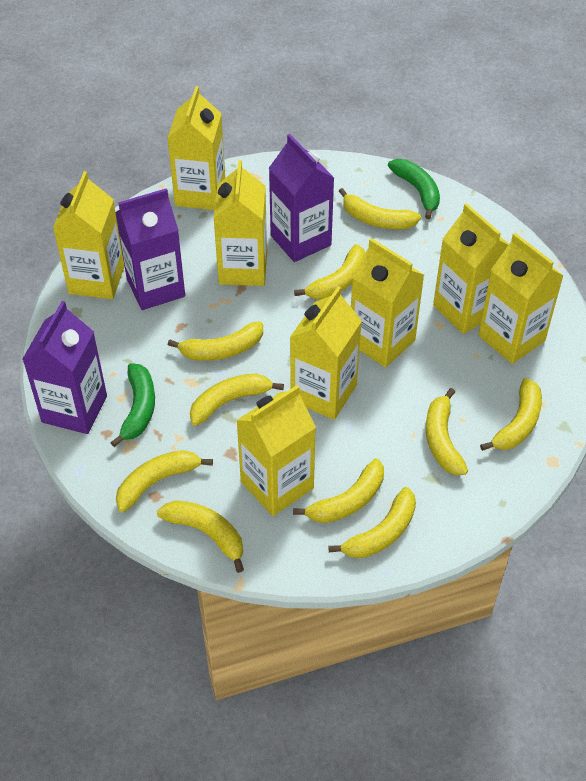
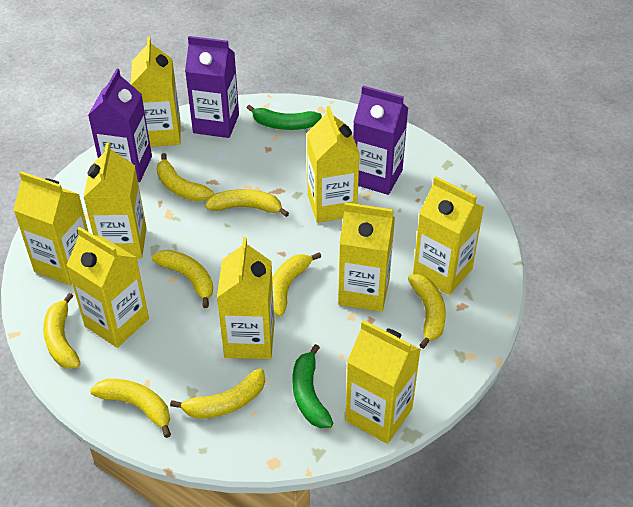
yellow banana: 10 -> 8
yellow carton: 8 -> 9

